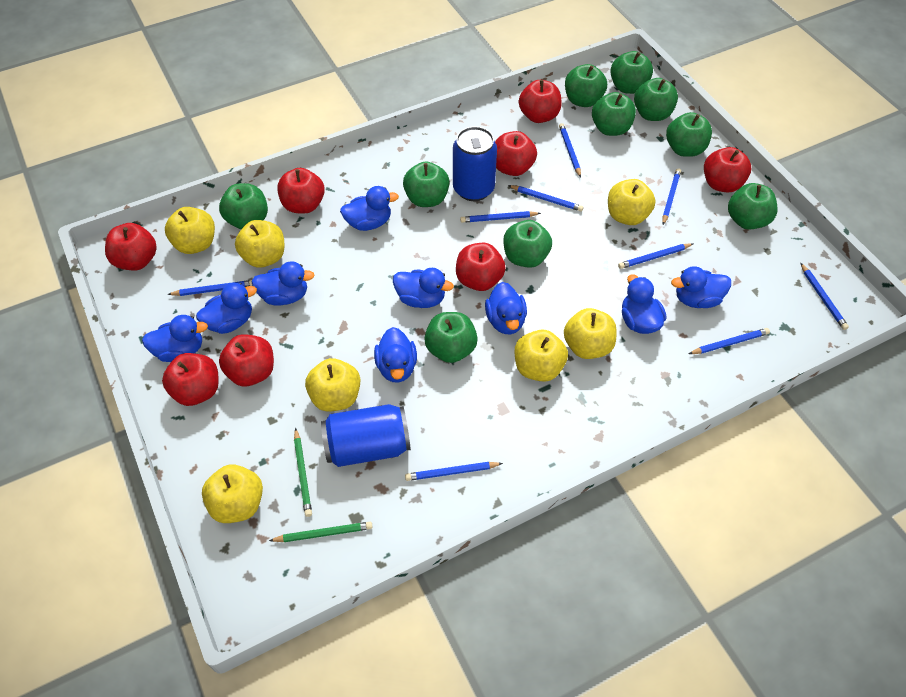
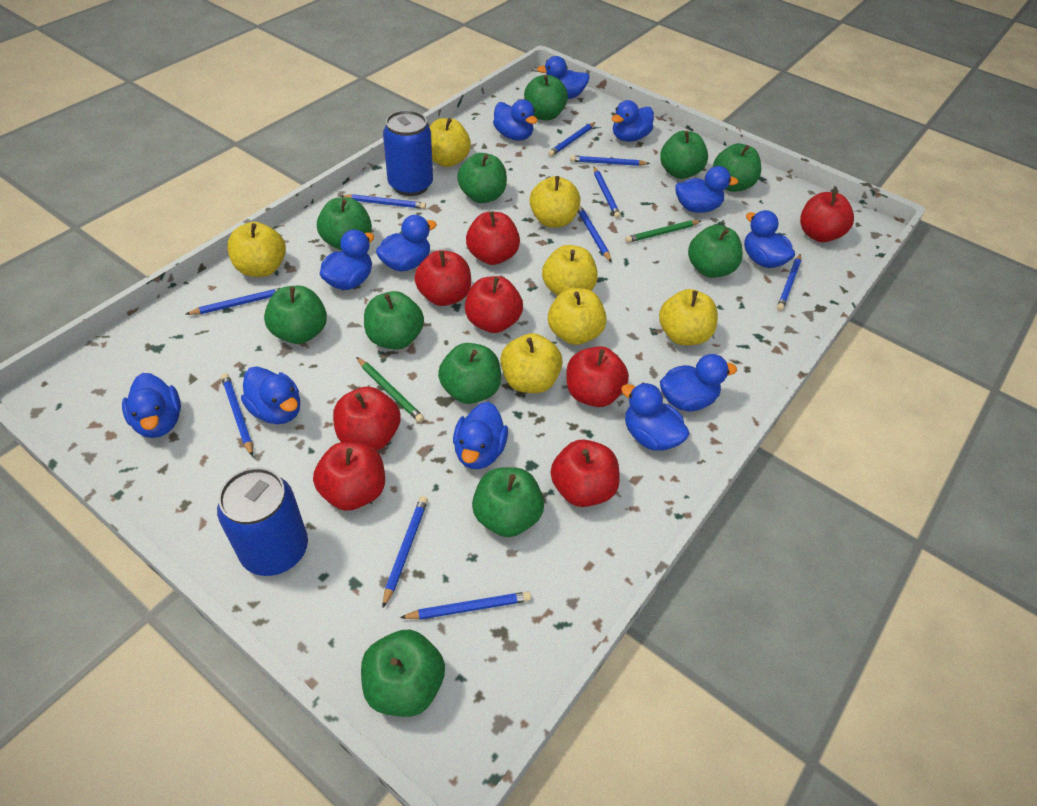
blue duck: 9 -> 12
blue pencil: 9 -> 10
green apple: 10 -> 11

